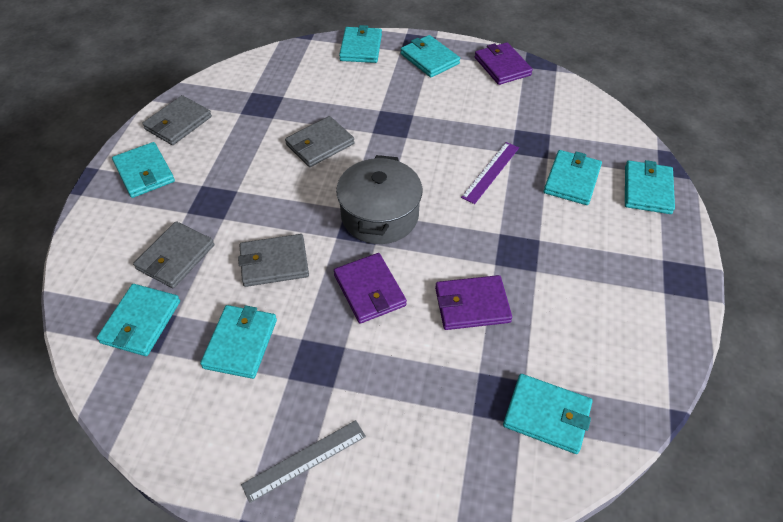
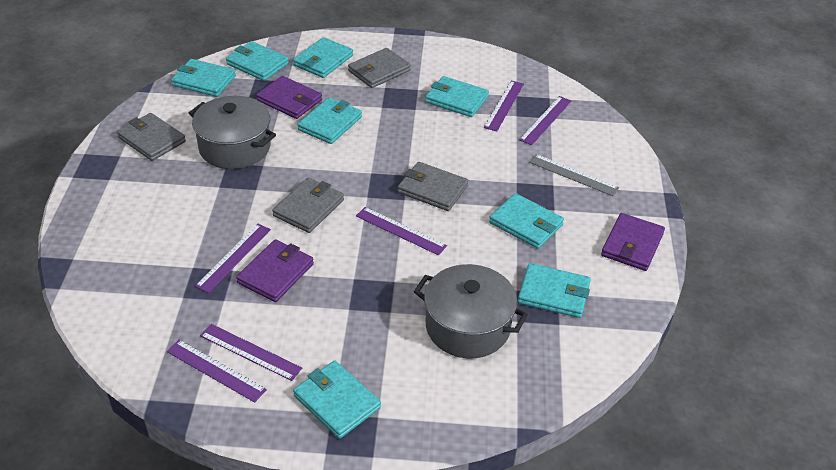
grey pot: 1 -> 2
purple ruler: 1 -> 6

